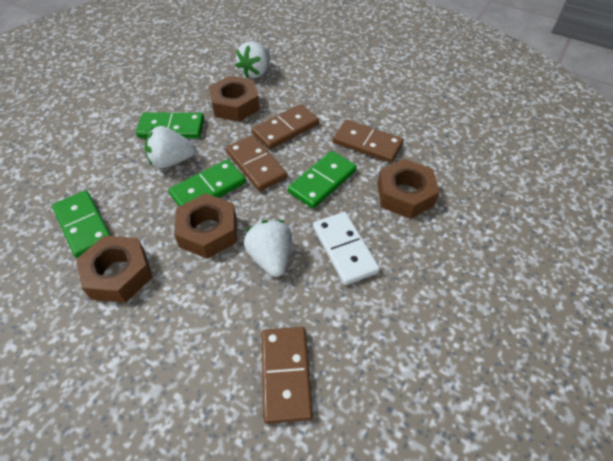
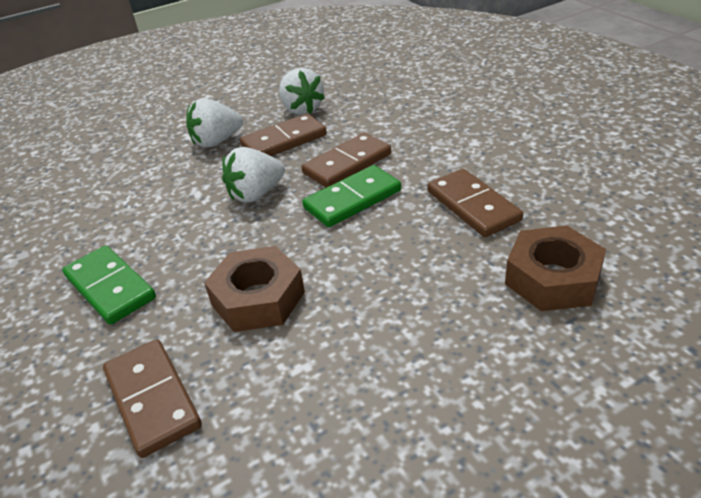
brown nut: 4 -> 2
green domino: 4 -> 2
white domino: 1 -> 0

